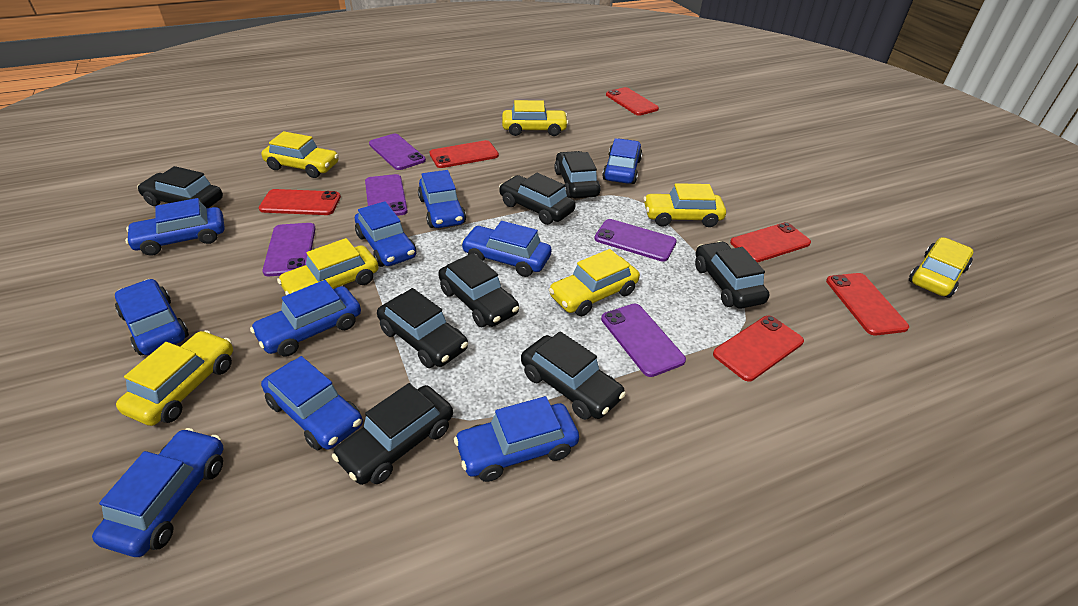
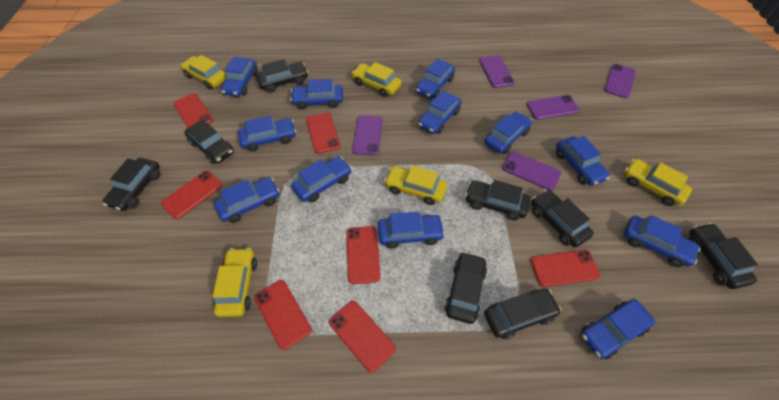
blue car: 10 -> 12
red phone: 6 -> 7
yellow car: 7 -> 5

